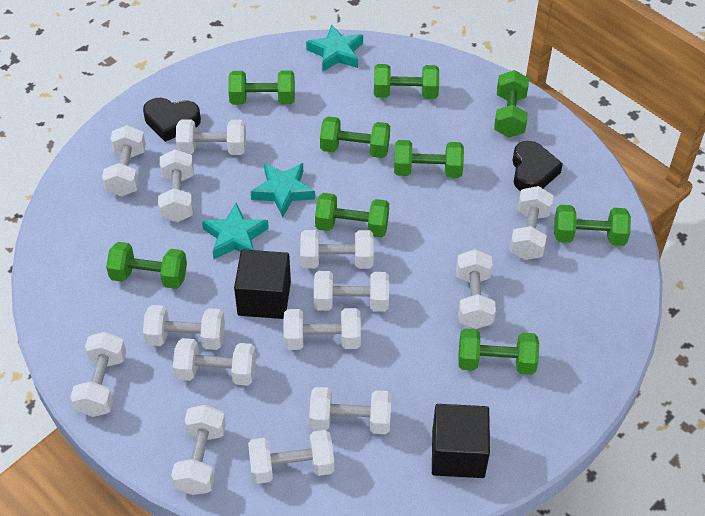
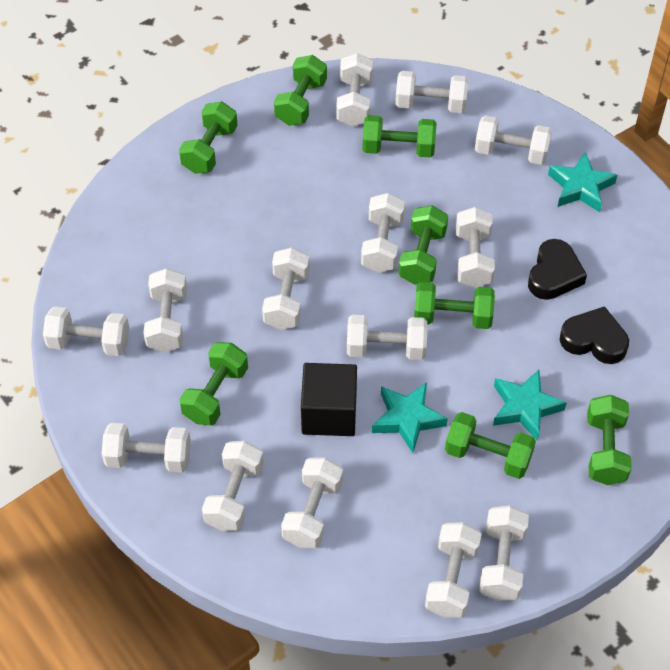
black cube: 2 -> 1
green dumbbell: 9 -> 8

